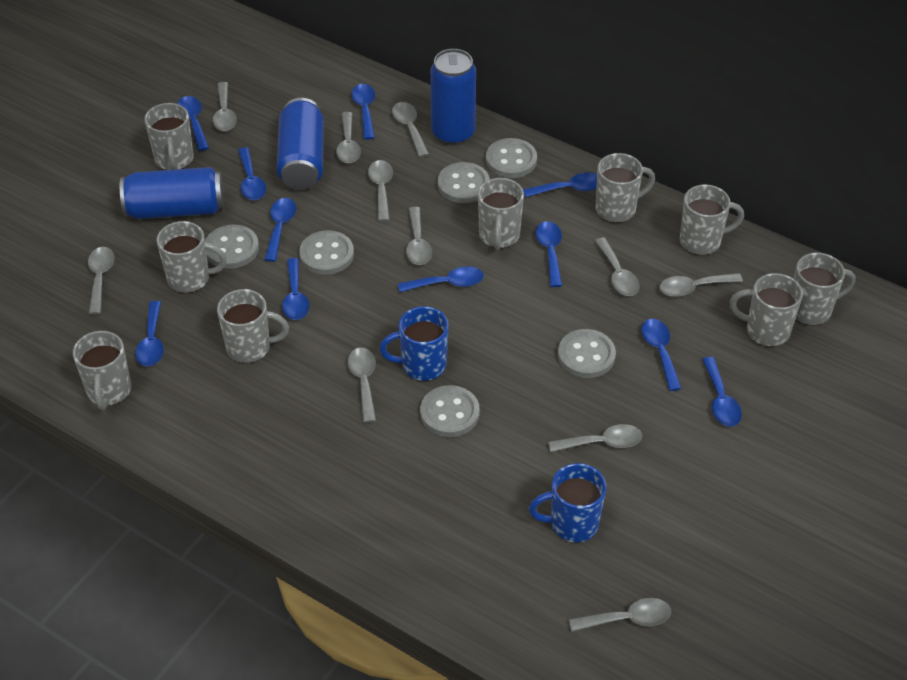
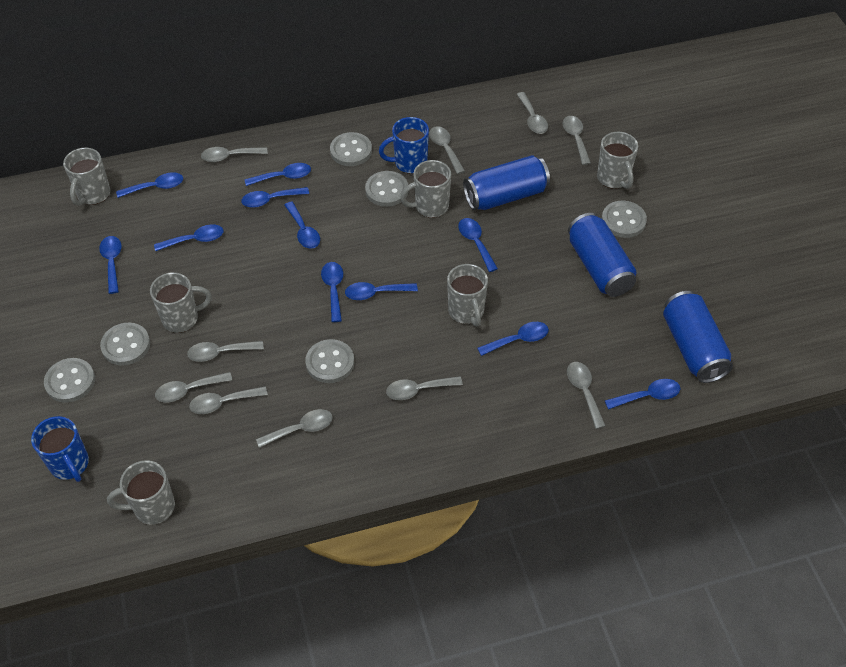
grey mug: 9 -> 6
grey spoon: 11 -> 10

